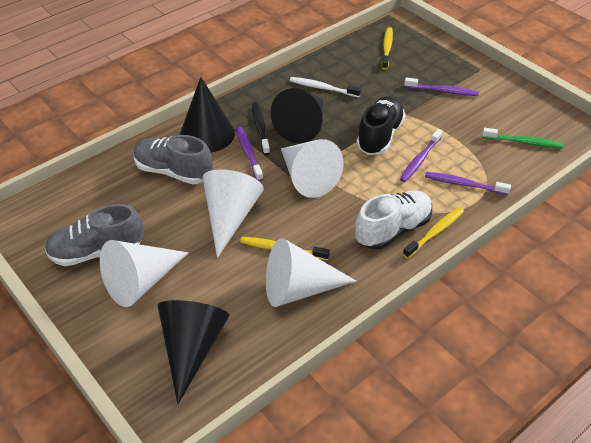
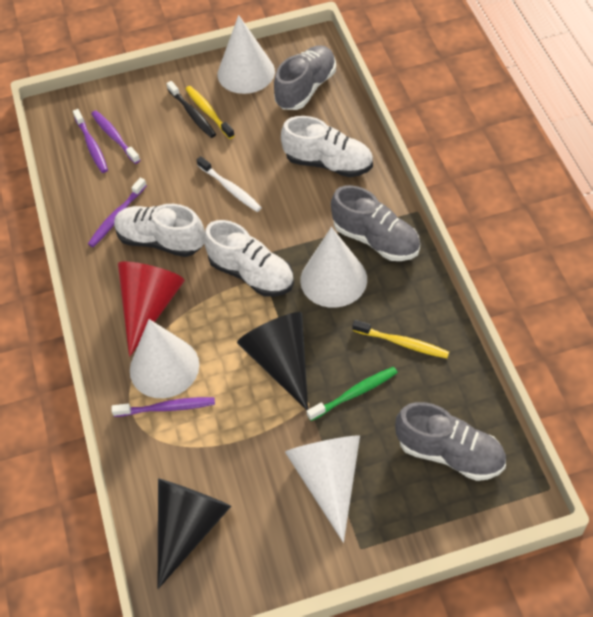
black cone: 3 -> 2
black shoe: 1 -> 0
grey shoe: 2 -> 3
red cone: 0 -> 1
white shoe: 1 -> 3
yellow toothbrush: 3 -> 2

